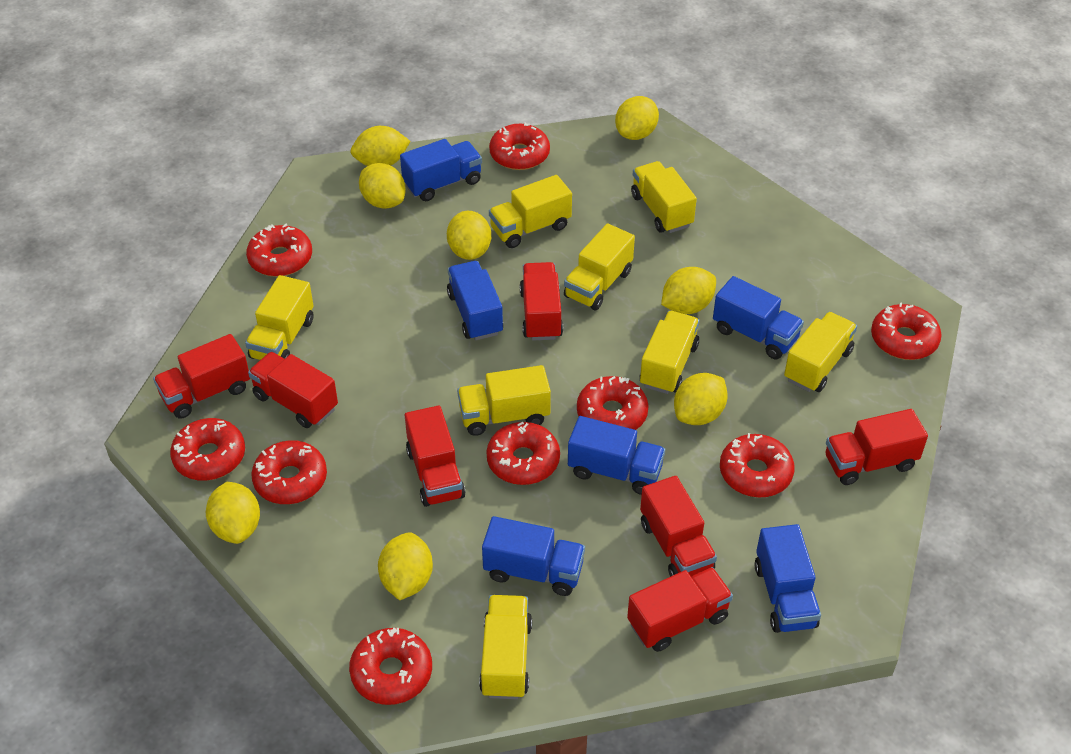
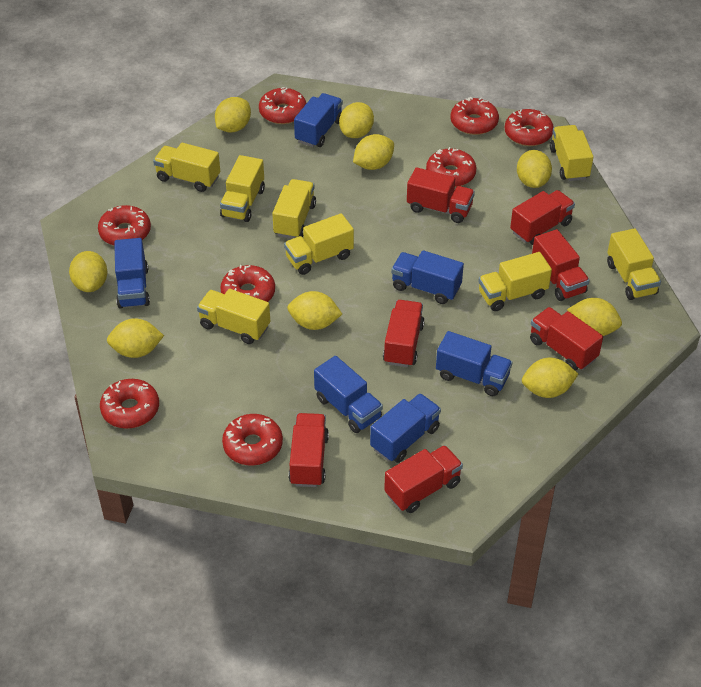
red donut: 9 -> 8
yellow lemon: 8 -> 9

